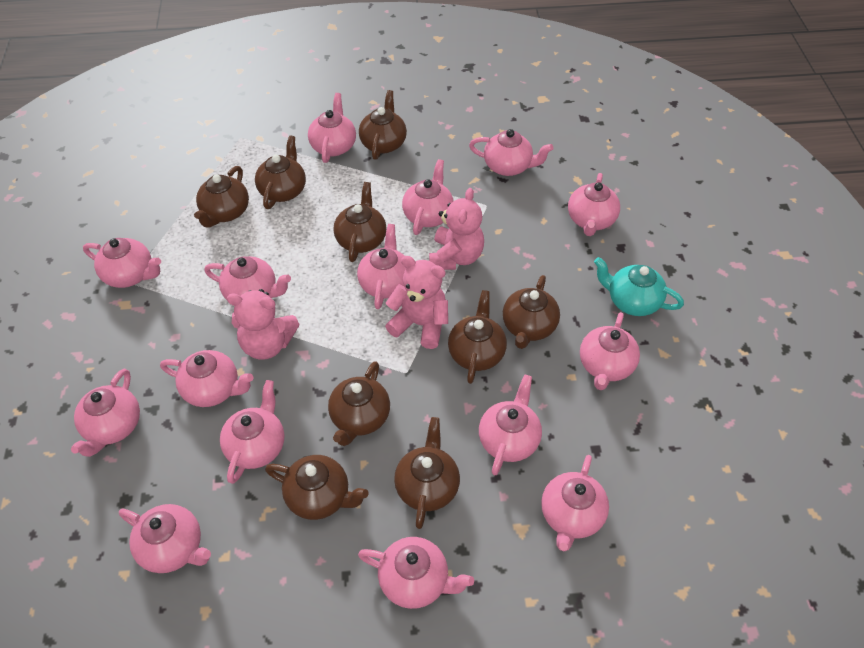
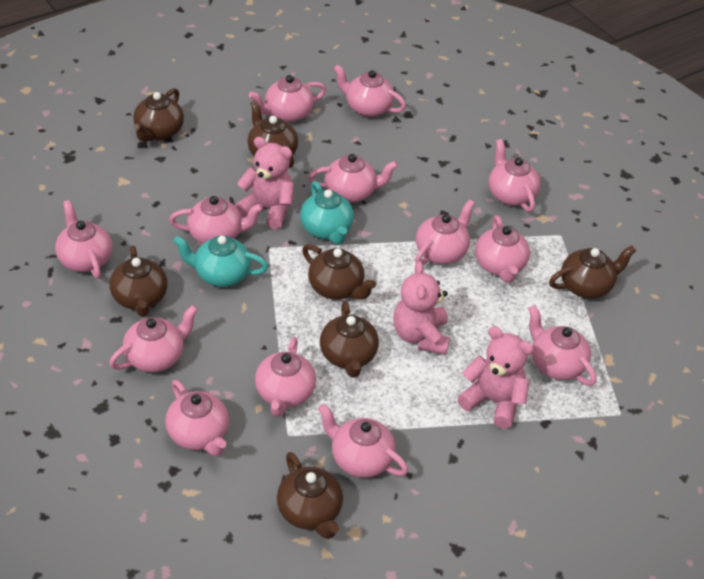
brown teapot: 9 -> 7
pink teapot: 15 -> 13
turquoise teapot: 1 -> 2

